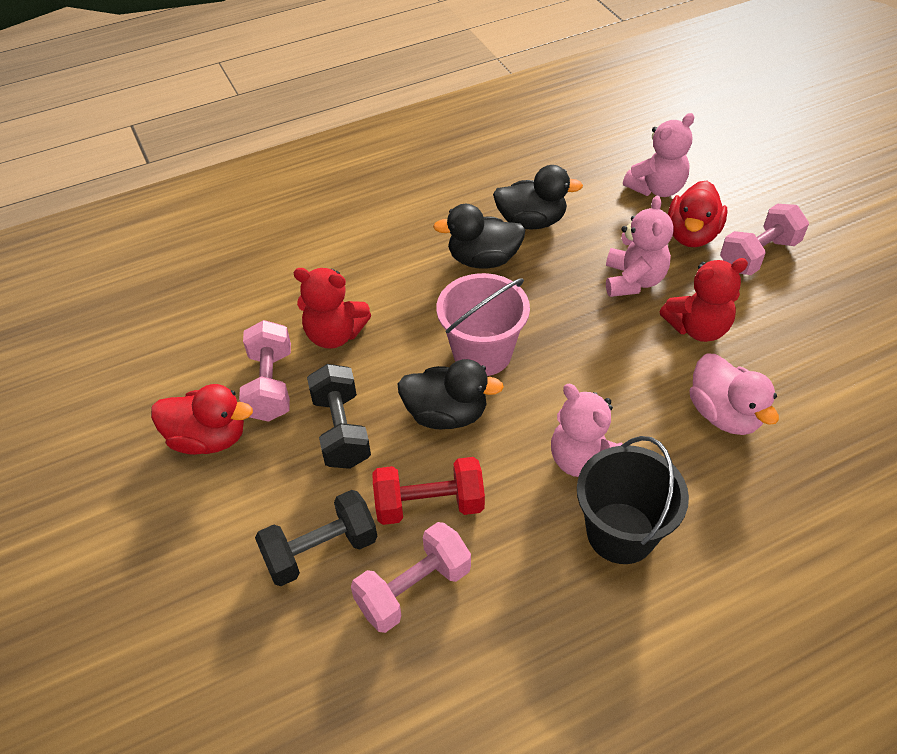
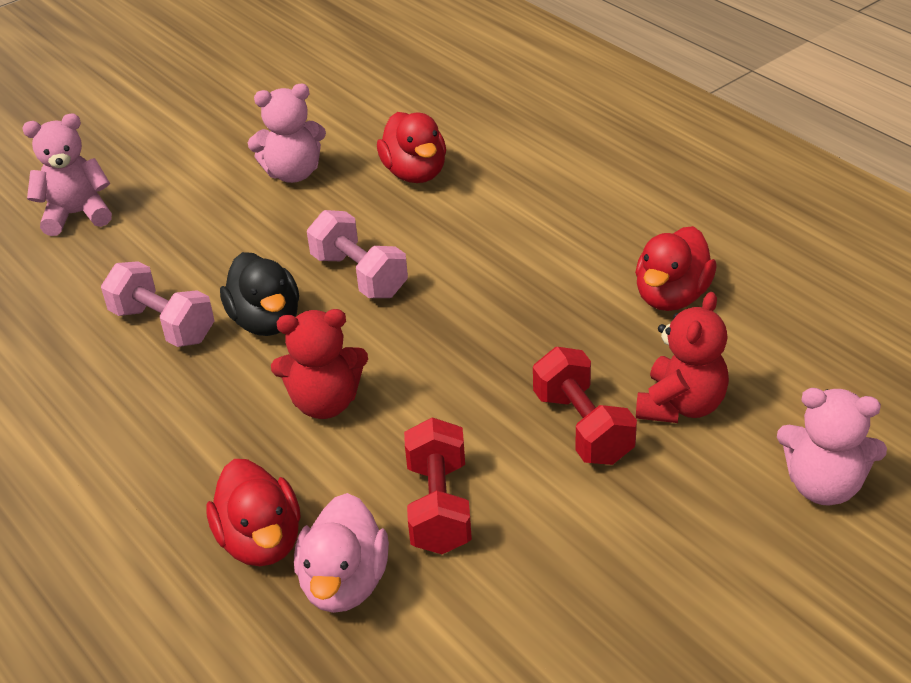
black bucket: 1 -> 0
black duck: 3 -> 1
black dumbbell: 2 -> 0
pink bucket: 1 -> 0
pink dumbbell: 3 -> 2
red duck: 2 -> 3
red dumbbell: 1 -> 2

